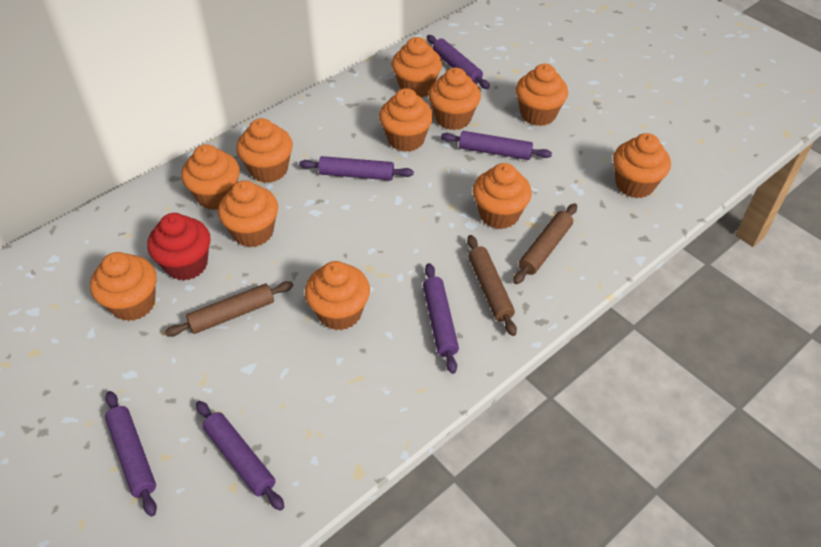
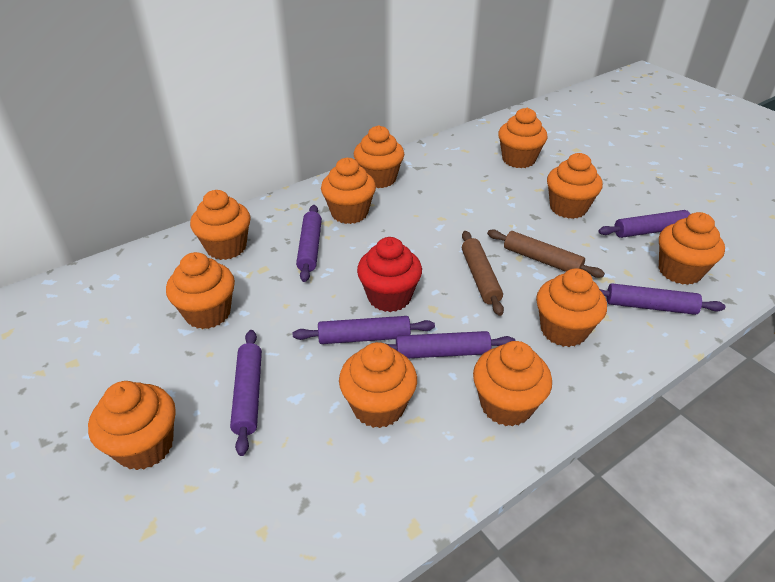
brown rolling pin: 3 -> 2

